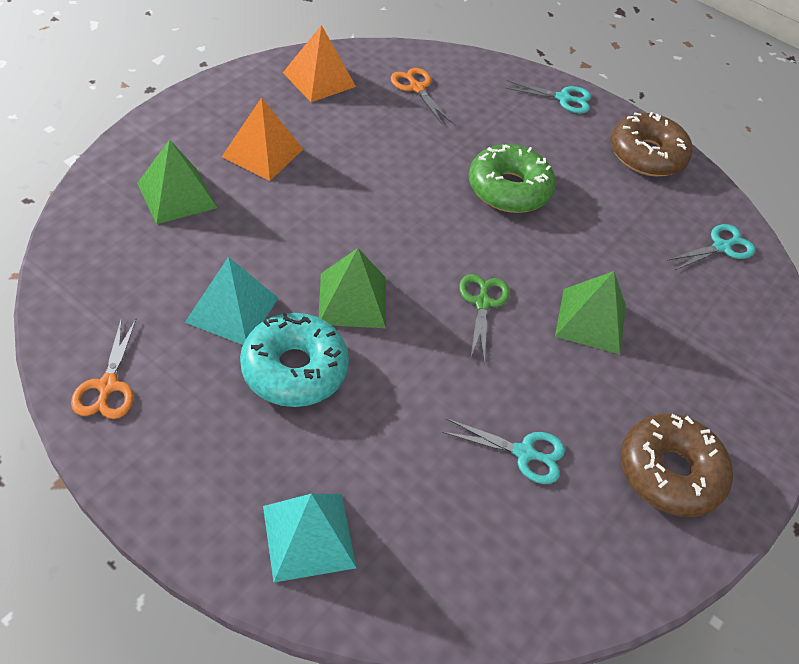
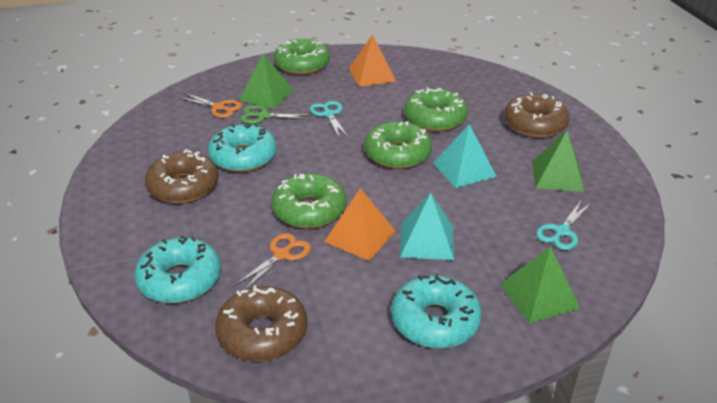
brown donut: 2 -> 3
green donut: 1 -> 4
turquoise donut: 1 -> 3
turquoise scissors: 3 -> 2

